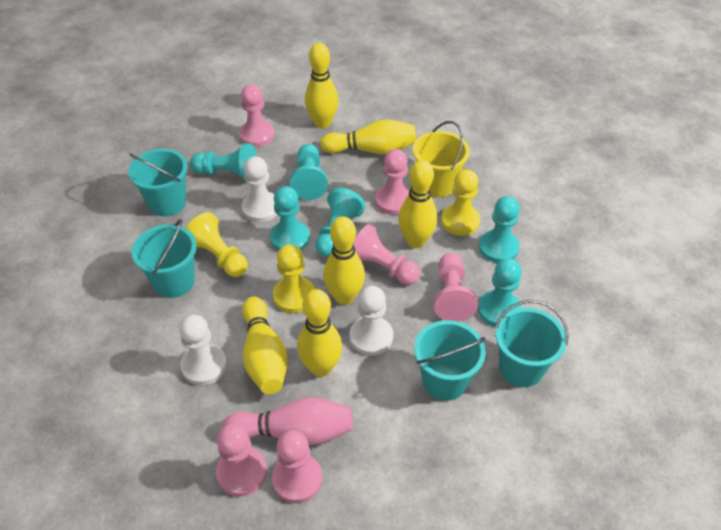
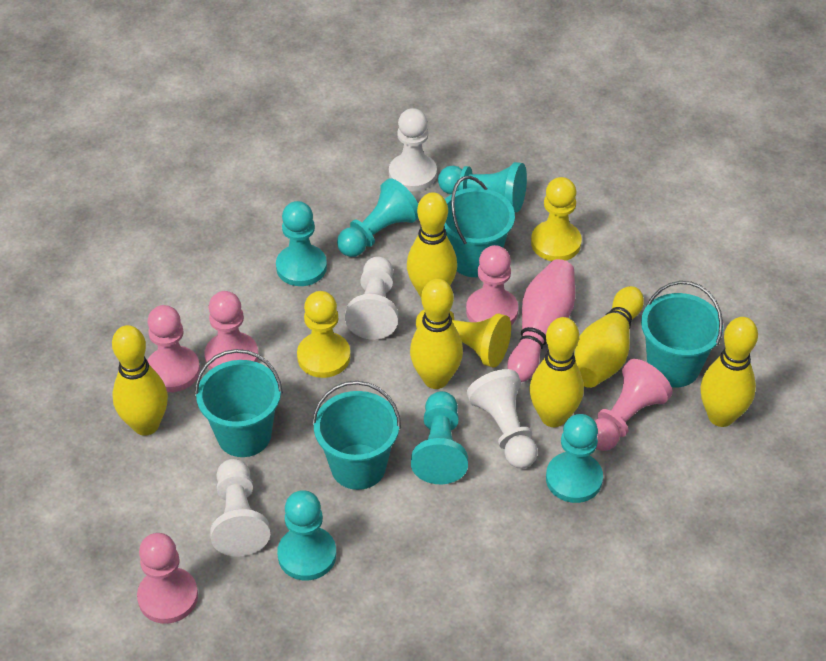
pink pawn: 6 -> 5
white pawn: 3 -> 4
yellow bucket: 1 -> 0

